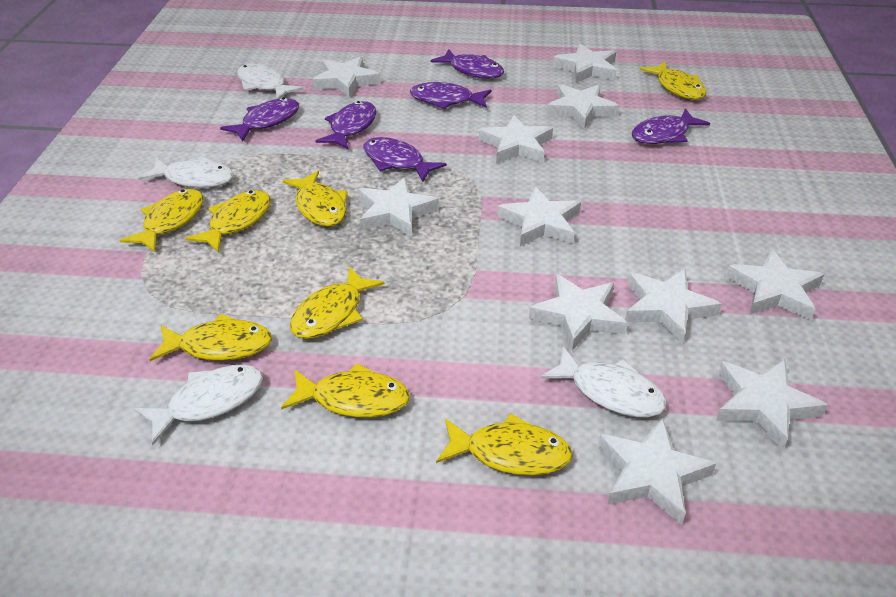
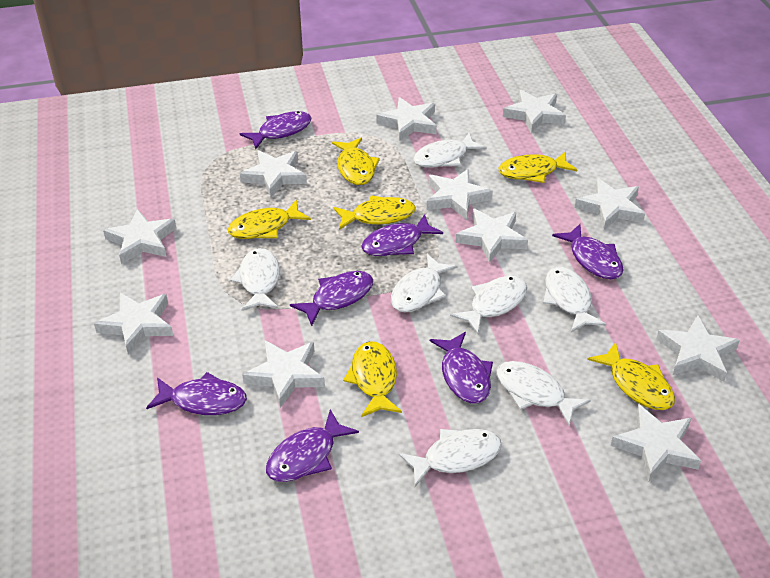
purple fish: 6 -> 7
white fish: 4 -> 7
yellow fish: 8 -> 6

